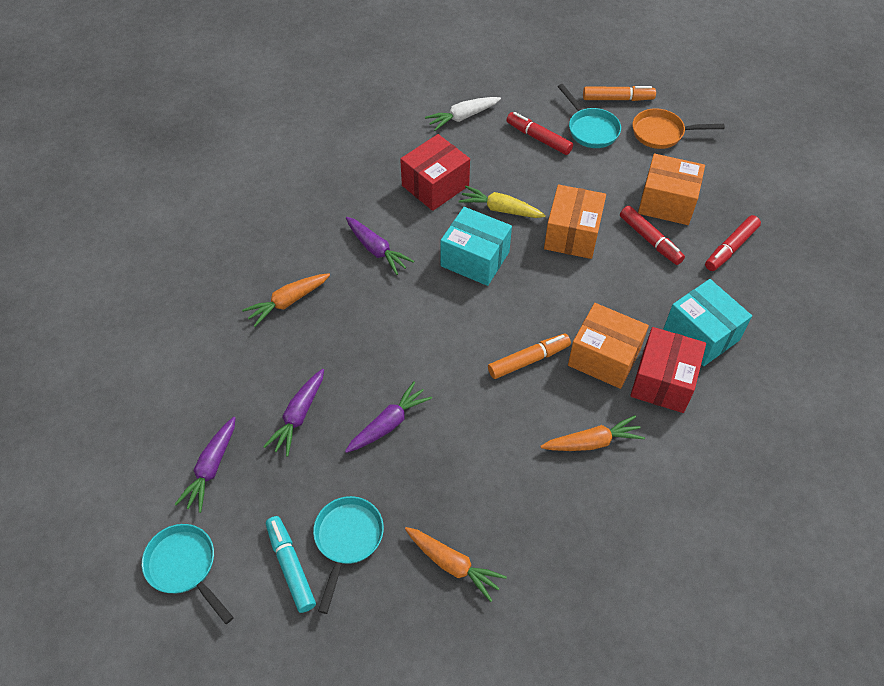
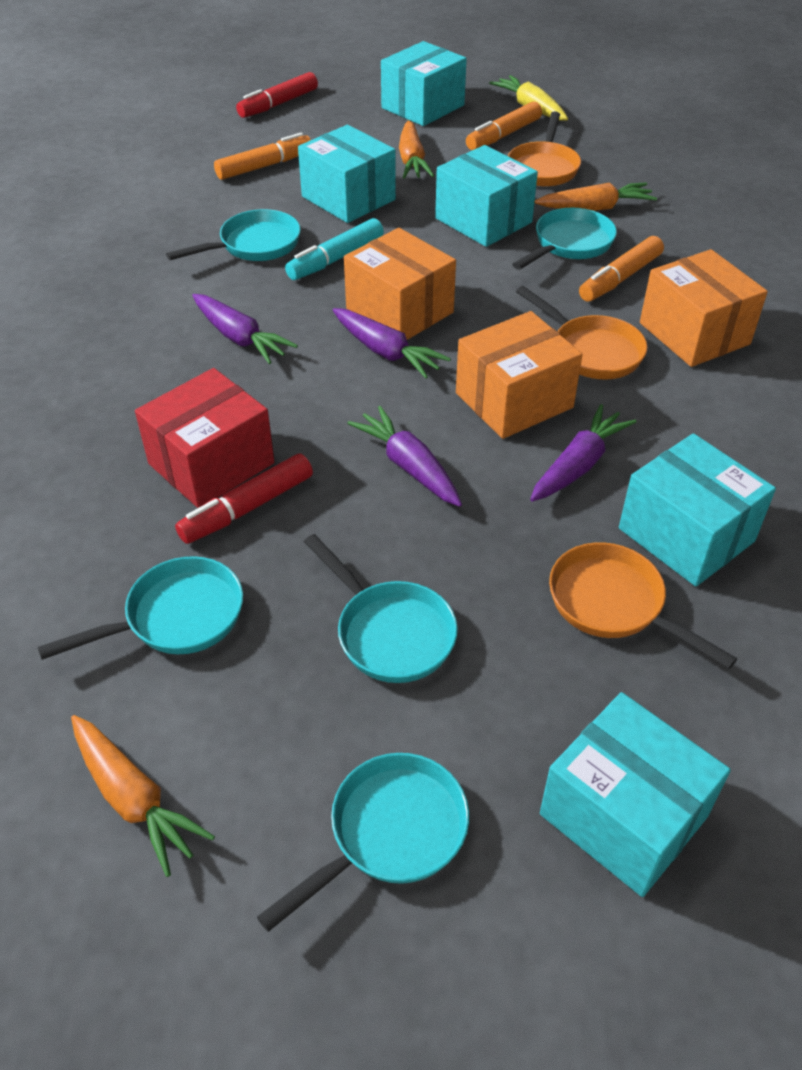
orange marker: 2 -> 3
orange pan: 1 -> 3
red box: 2 -> 1
red marker: 3 -> 2
turquoise box: 2 -> 5
turquoise pan: 3 -> 5
white carrot: 1 -> 0

